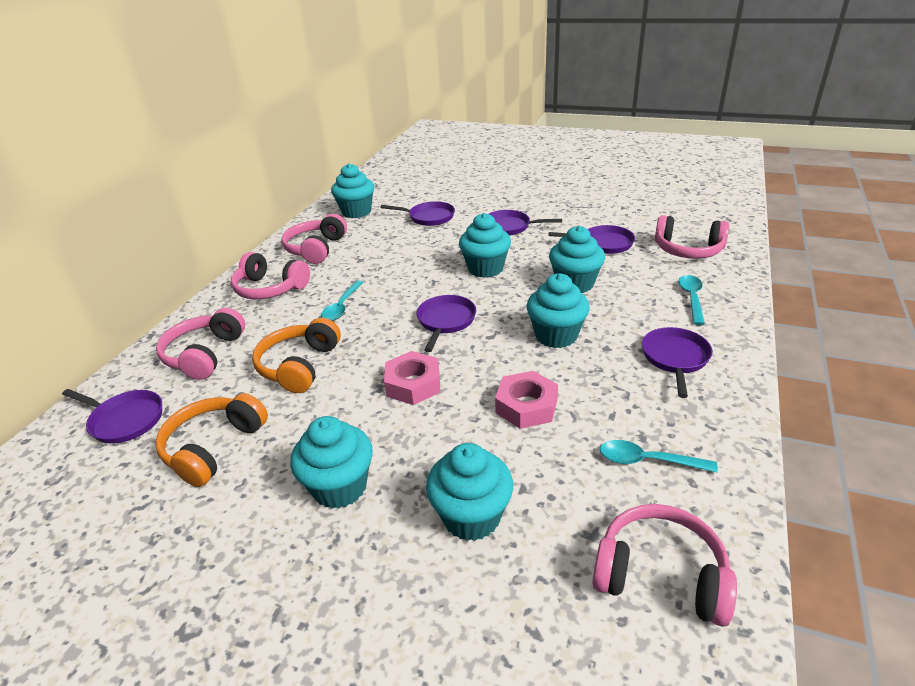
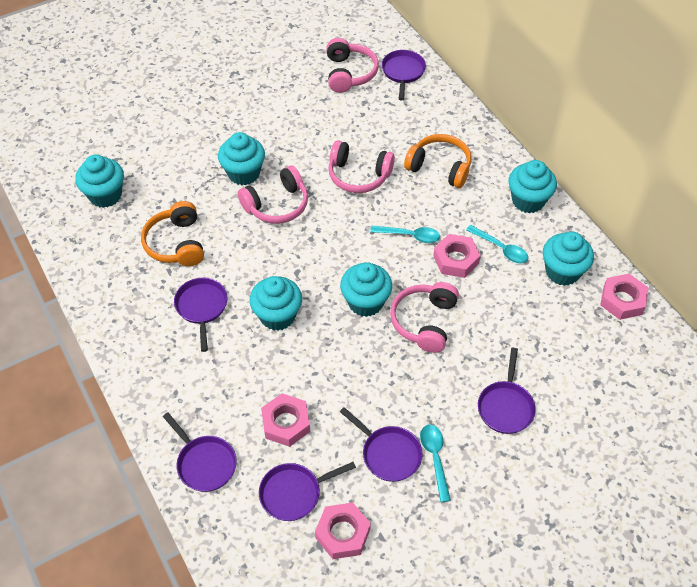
pink headphones: 5 -> 4
pink nut: 2 -> 4

